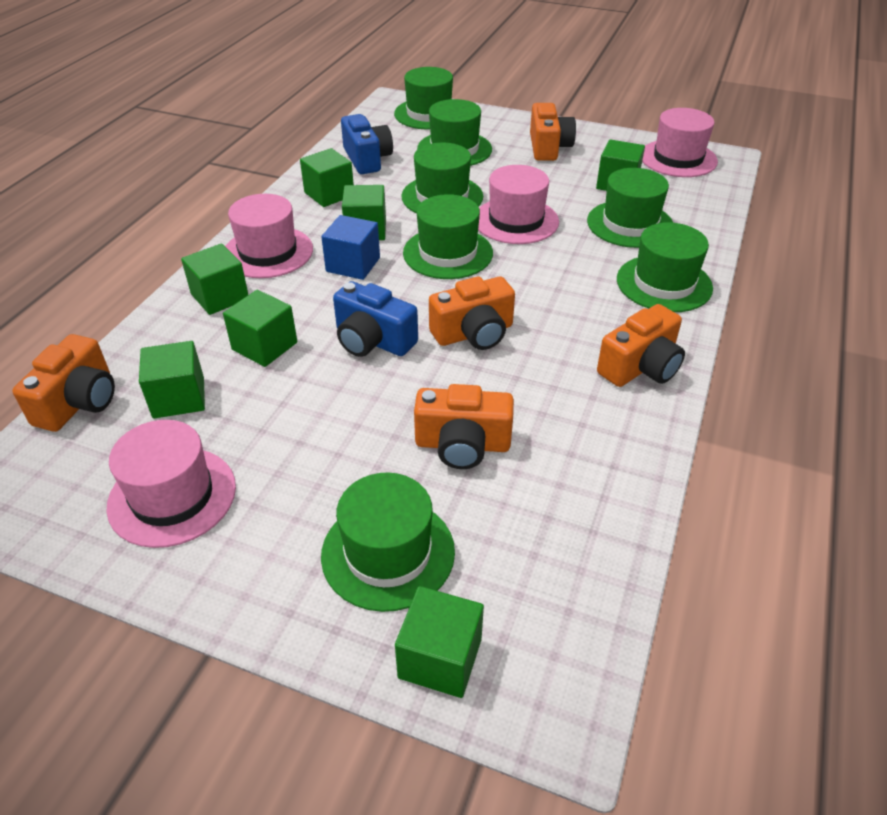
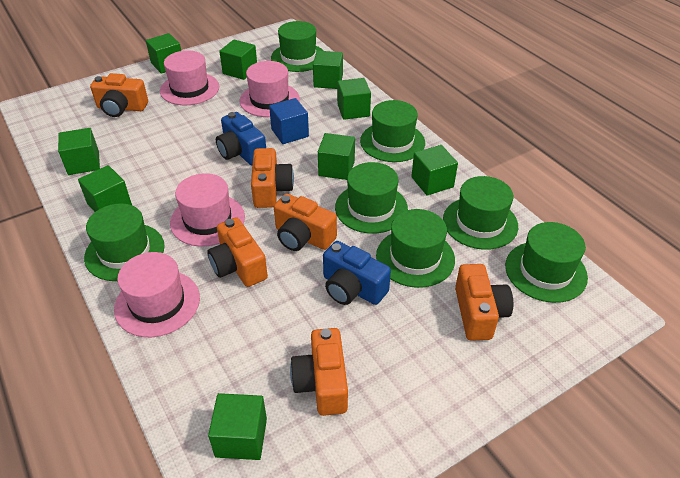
green cube: 7 -> 9
orange camera: 5 -> 6

